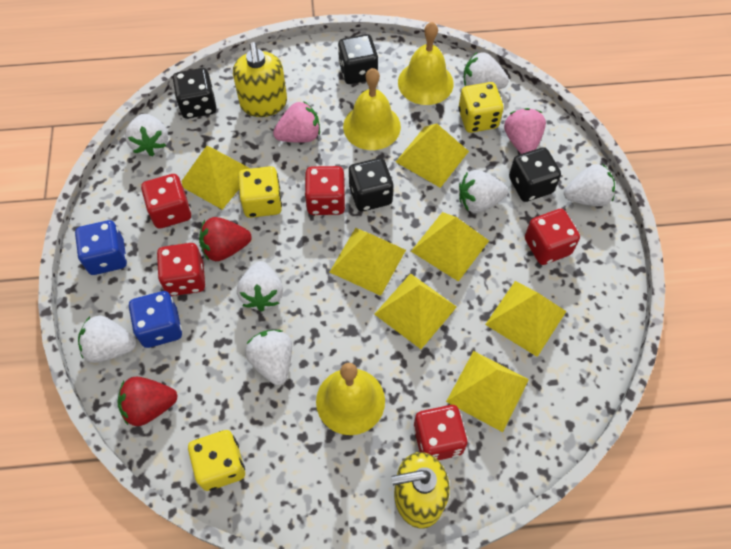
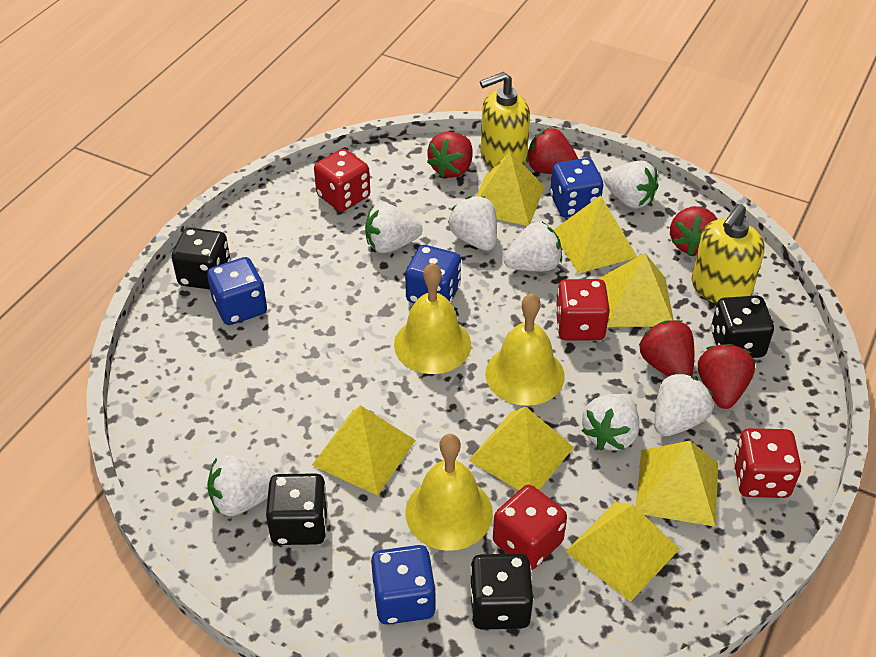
blue dice: 2 -> 4
pink strawberry: 2 -> 0
red dice: 5 -> 4
red strawberry: 2 -> 5
yellow dice: 3 -> 0

